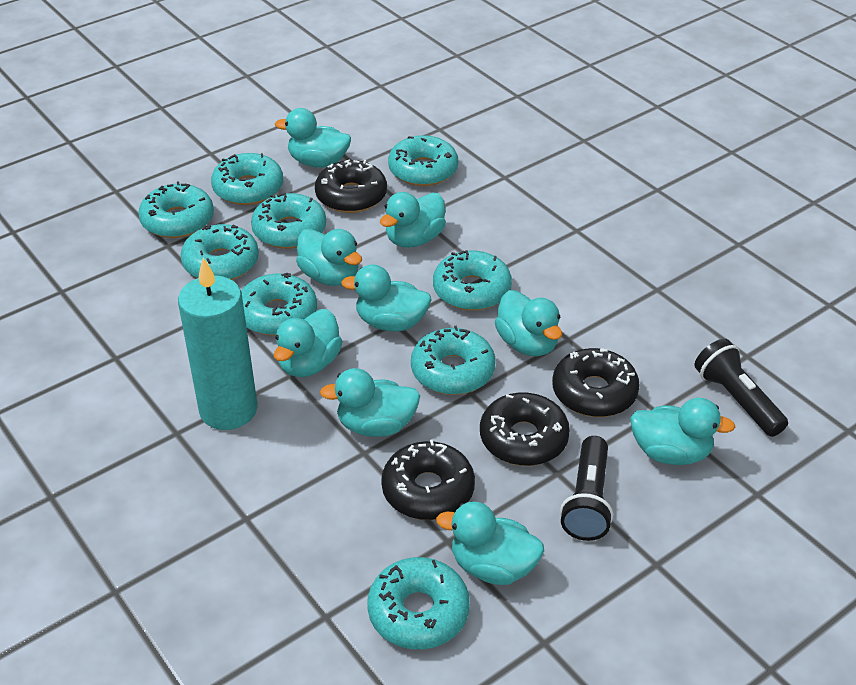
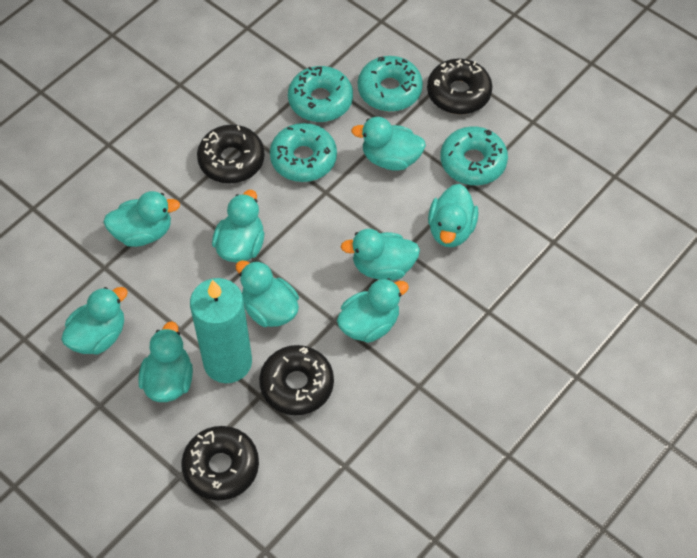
black flashlight: 2 -> 0
turquoise donut: 9 -> 4

